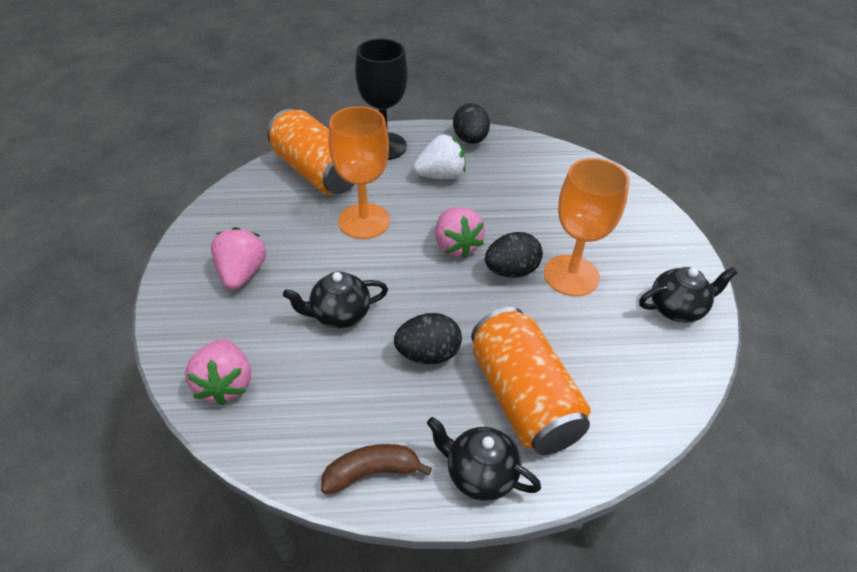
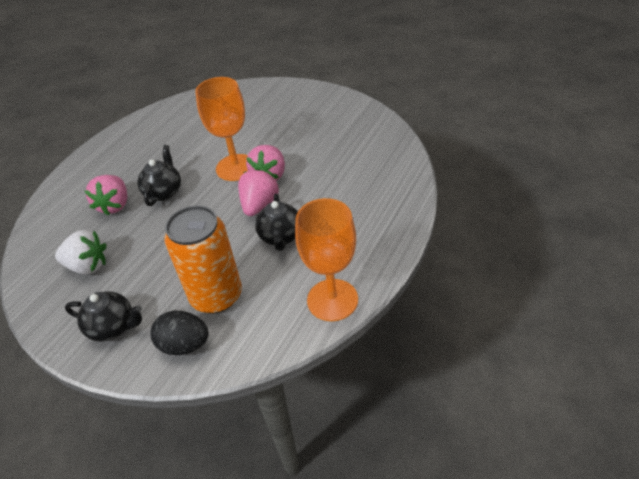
black egg: 3 -> 1
black goblet: 1 -> 0
brown banana: 1 -> 0
orange can: 2 -> 1

